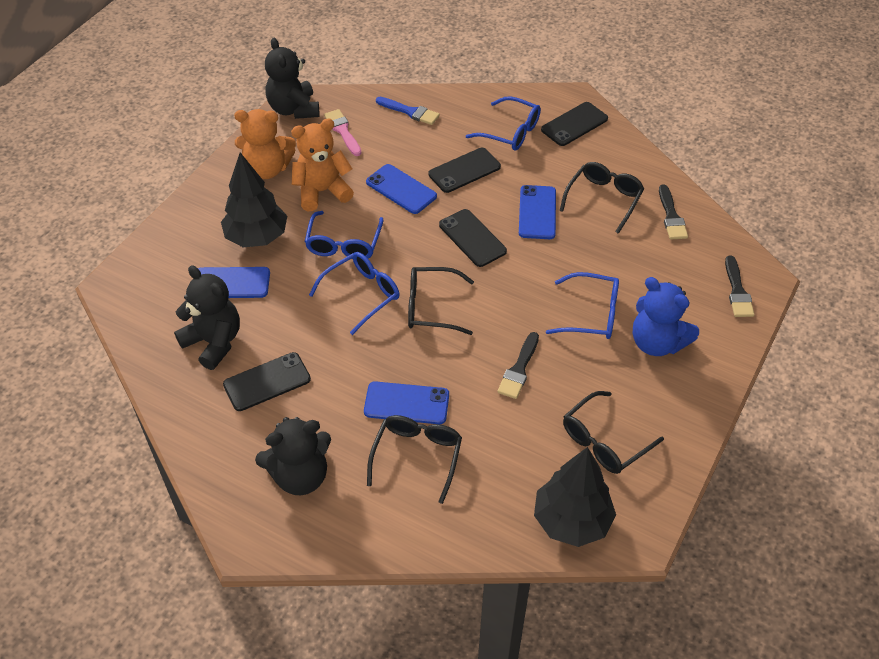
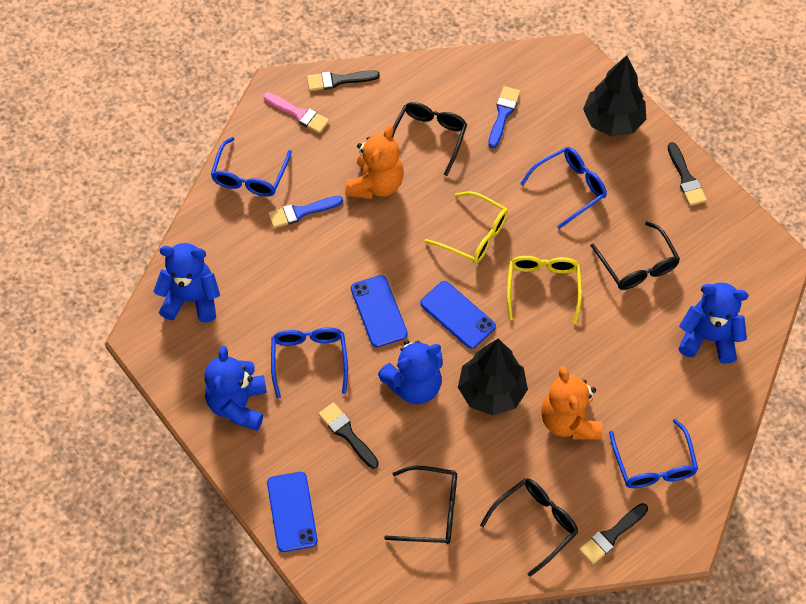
black brush: 3 -> 4
black phone: 4 -> 0
black teddy bear: 3 -> 0
blue brush: 1 -> 2
blue phone: 4 -> 3
blue teddy bear: 1 -> 4
yellow glasses: 0 -> 2

